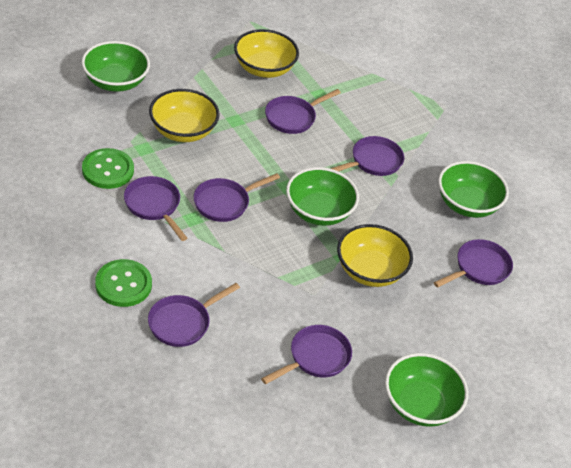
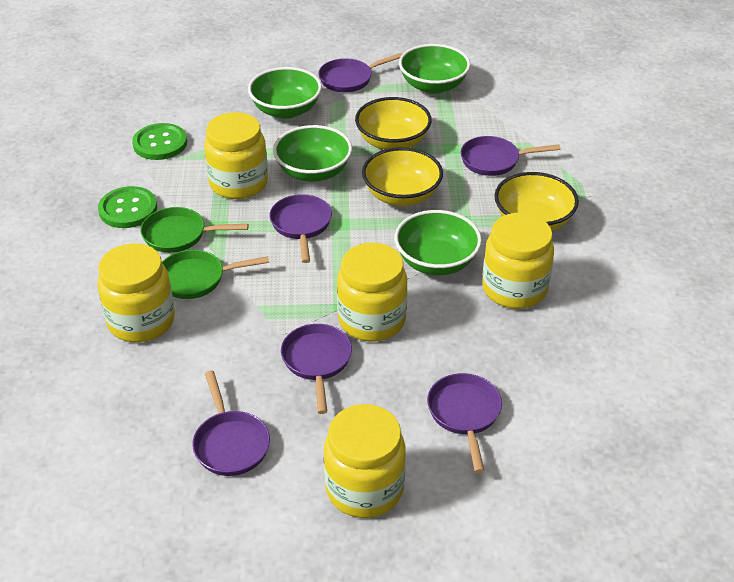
green pan: 0 -> 2
purple pan: 7 -> 6
yellow jar: 0 -> 5

